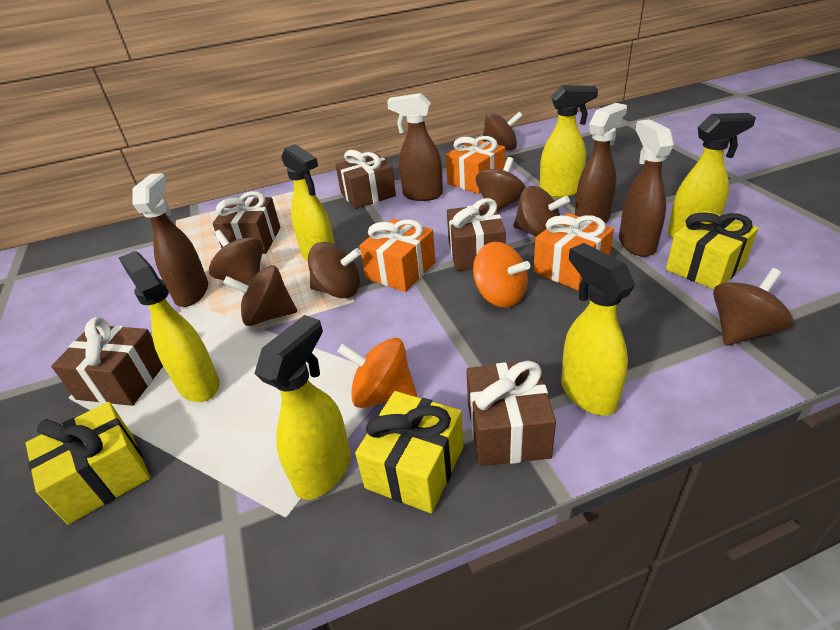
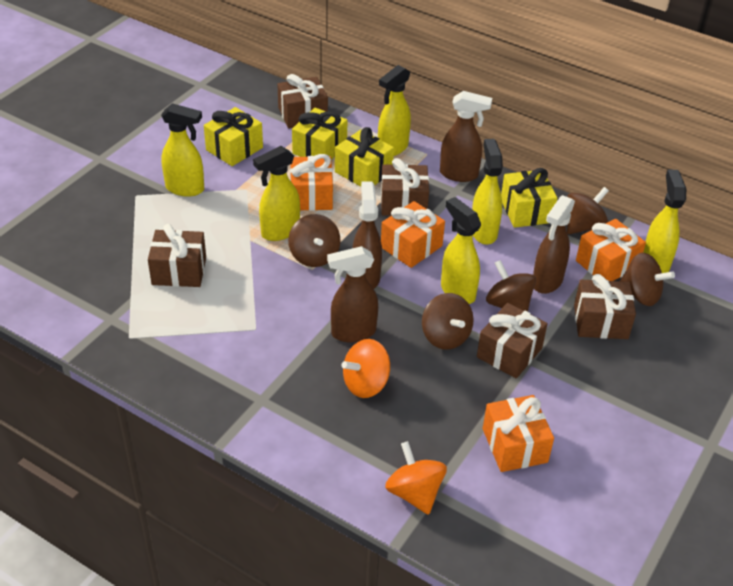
brown spinning top: 7 -> 5
orange gift: 3 -> 4
yellow gift: 3 -> 4

